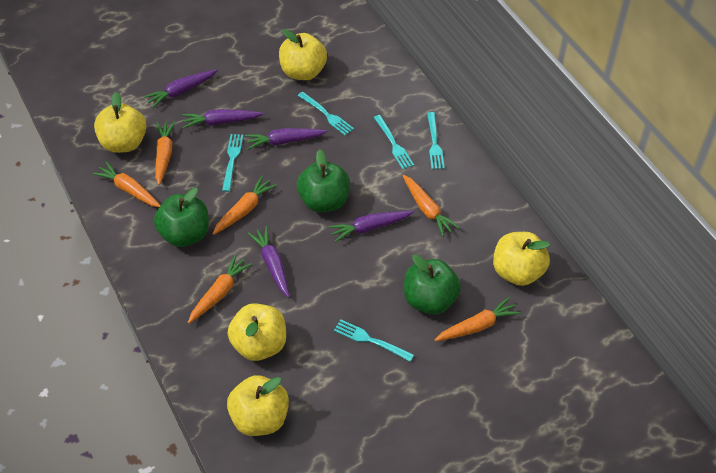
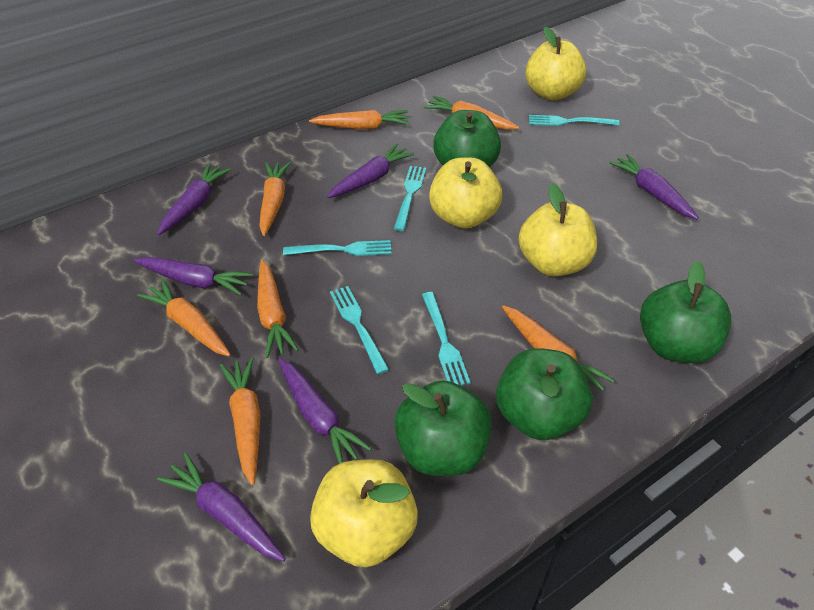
green apple: 3 -> 4
orange carrot: 6 -> 7
purple carrot: 5 -> 6
yellow apple: 5 -> 4

